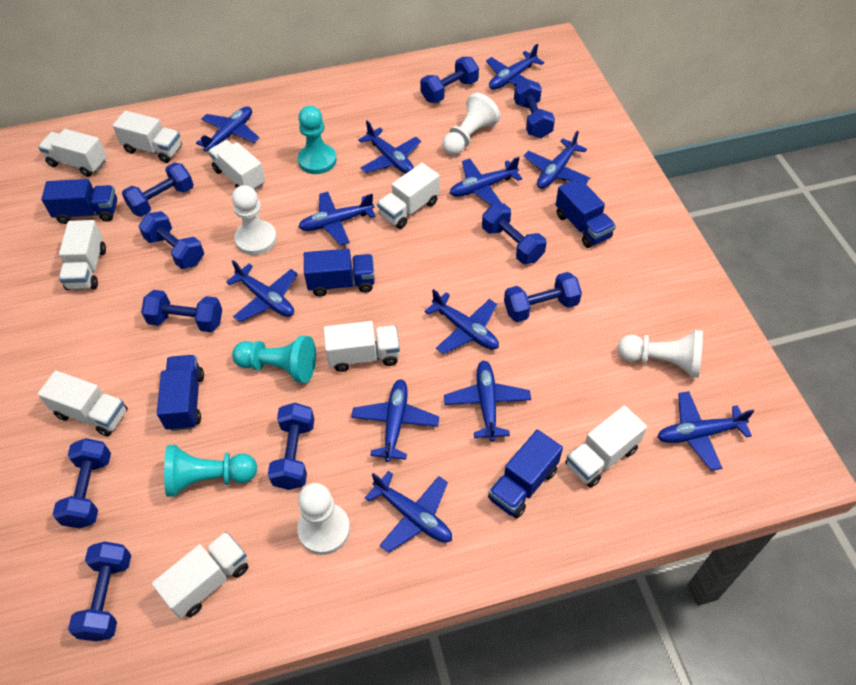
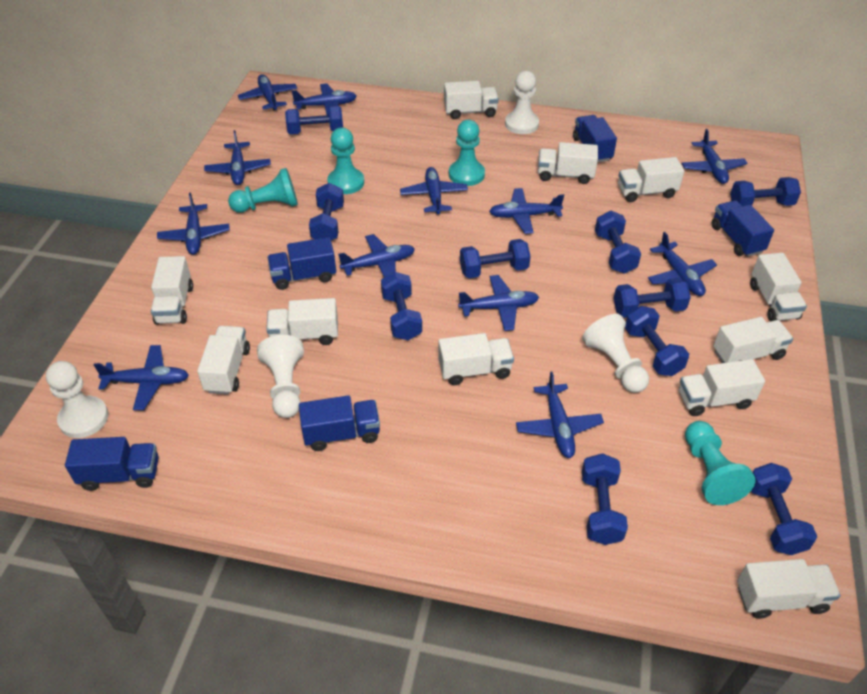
turquoise pawn: 3 -> 4
white truck: 9 -> 11

